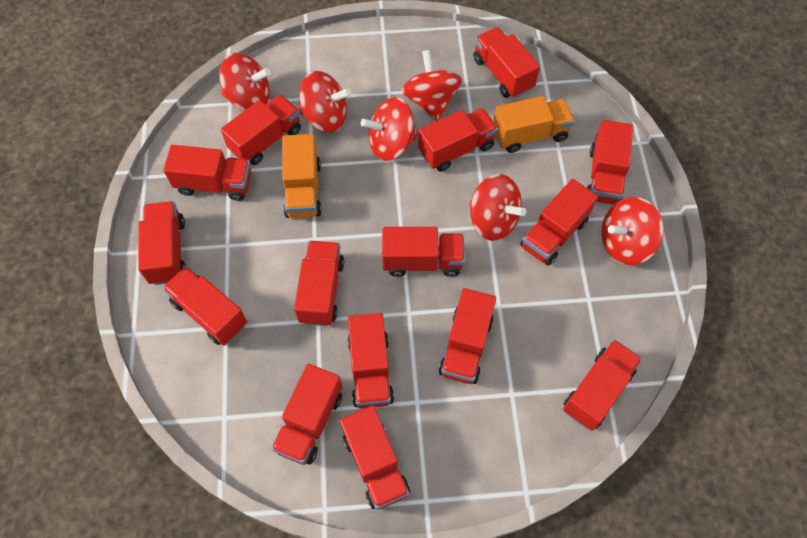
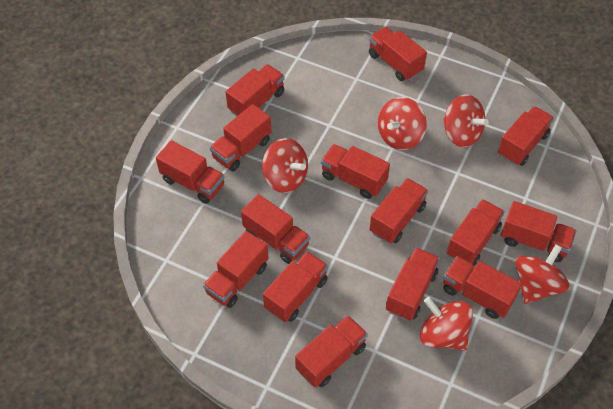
orange truck: 2 -> 0
red spinning top: 6 -> 5

